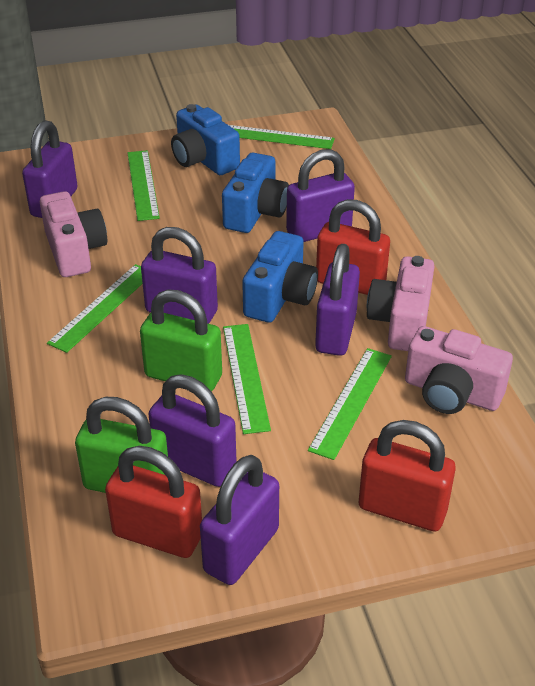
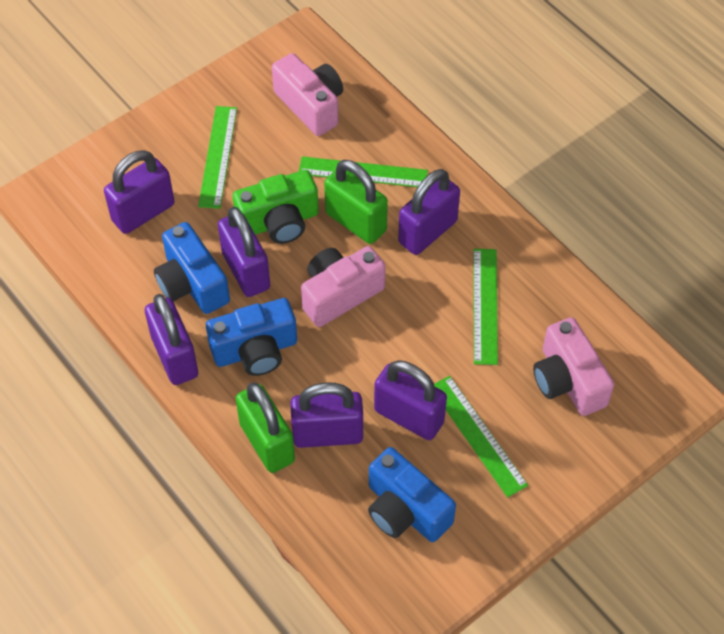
green camera: 0 -> 1
green ruler: 5 -> 4
red padlock: 3 -> 0

